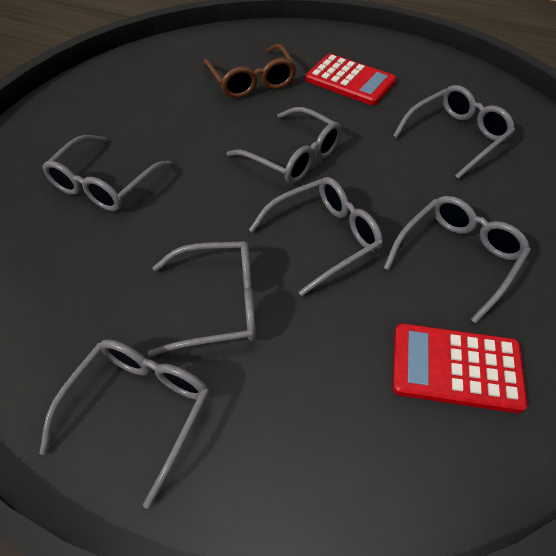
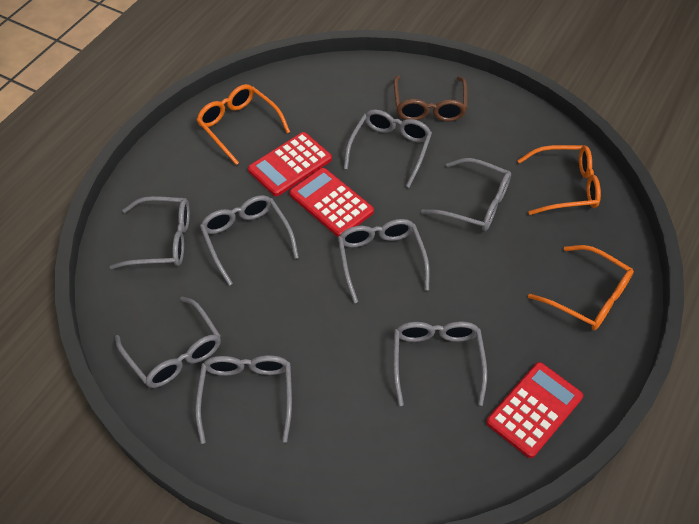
grey glasses: 7 -> 8
orange glasses: 0 -> 3
red calculator: 2 -> 3

